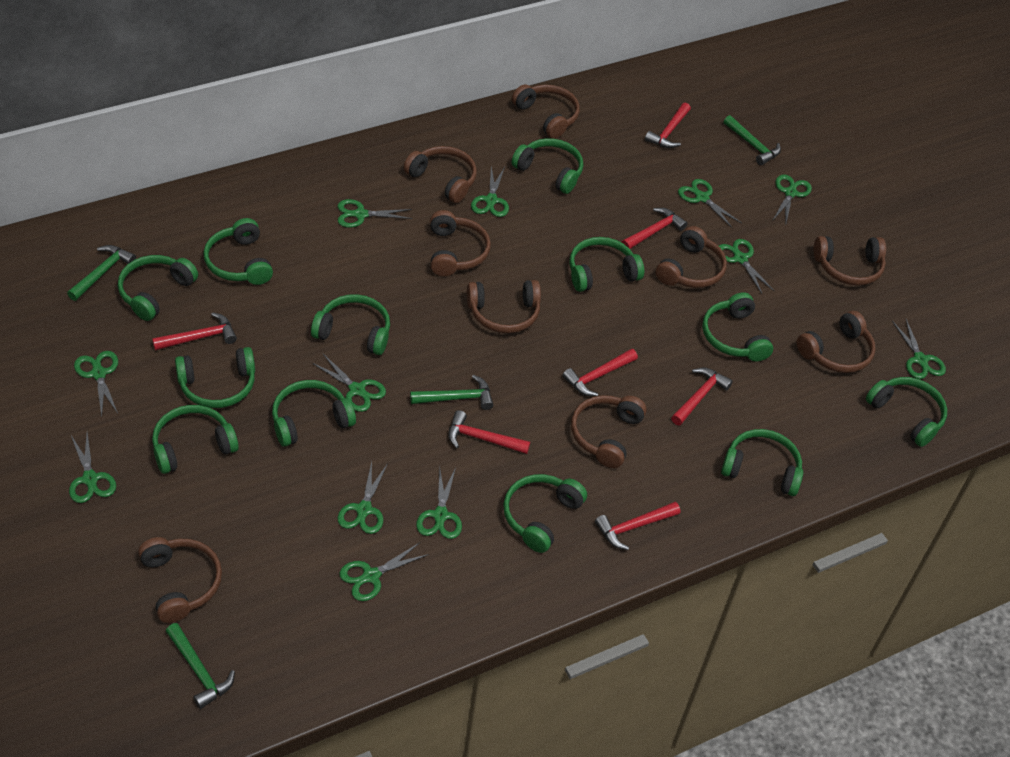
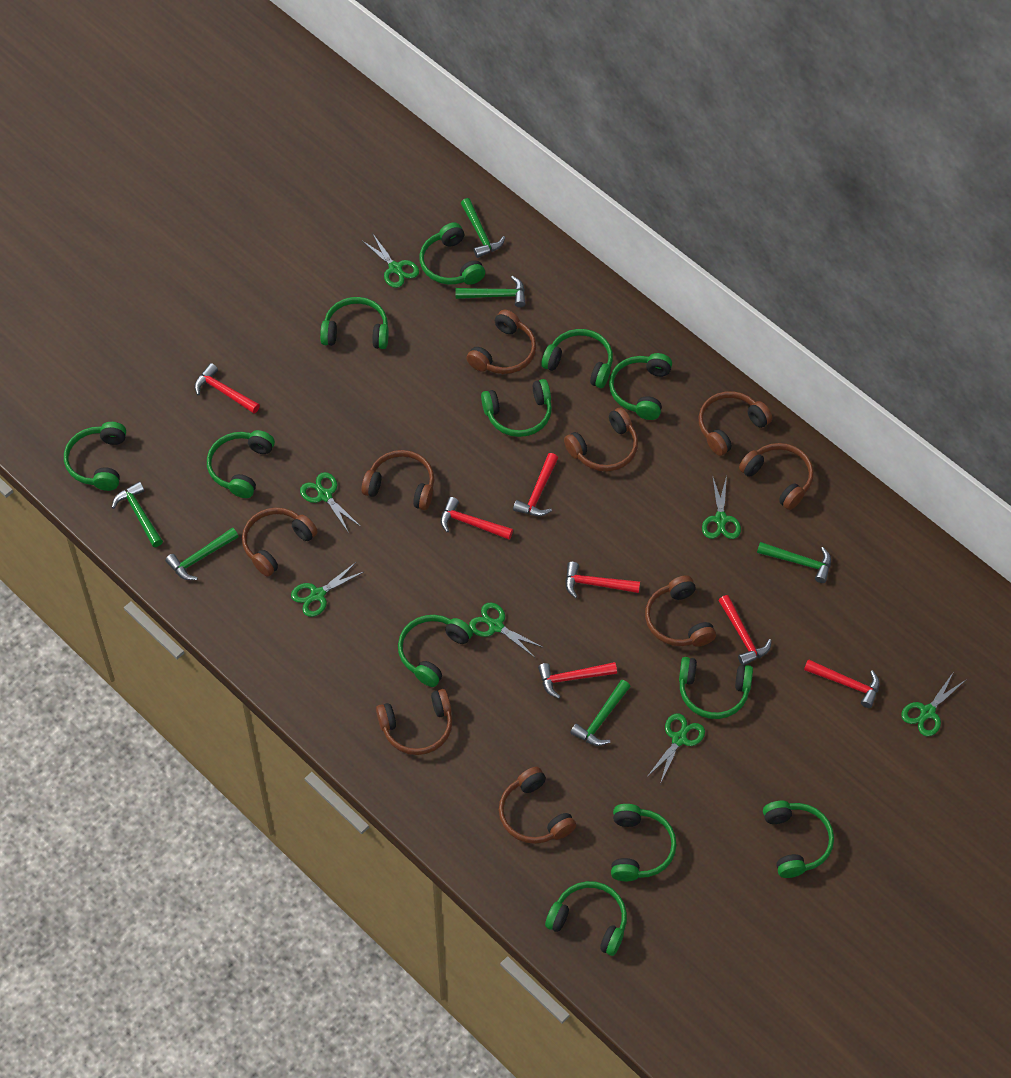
green hammer: 4 -> 6
green scissors: 12 -> 7

